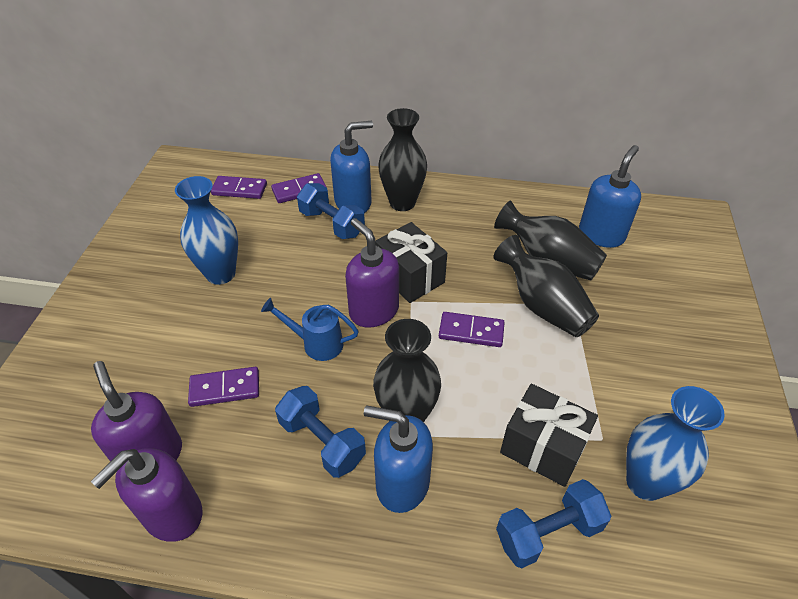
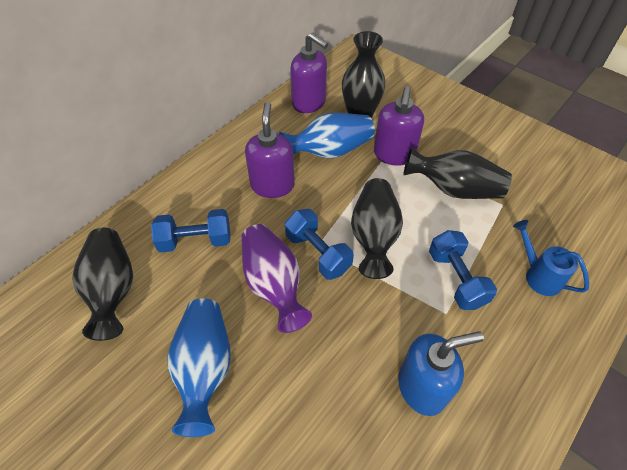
black gift: 2 -> 0
blue soap dispenser: 3 -> 1
purple domino: 4 -> 0
purple vase: 0 -> 1

